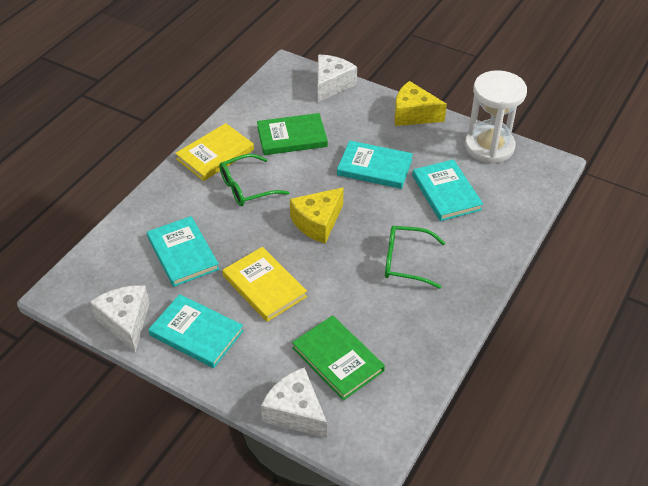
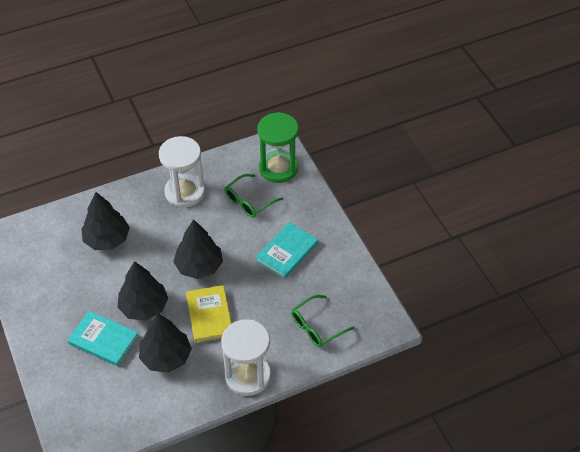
black tree: 0 -> 4
green book: 2 -> 0
green hourglass: 0 -> 1
turquoise book: 4 -> 2
white cheese: 3 -> 0
white hourglass: 1 -> 2
yellow book: 2 -> 1
yellow cheese: 2 -> 0

